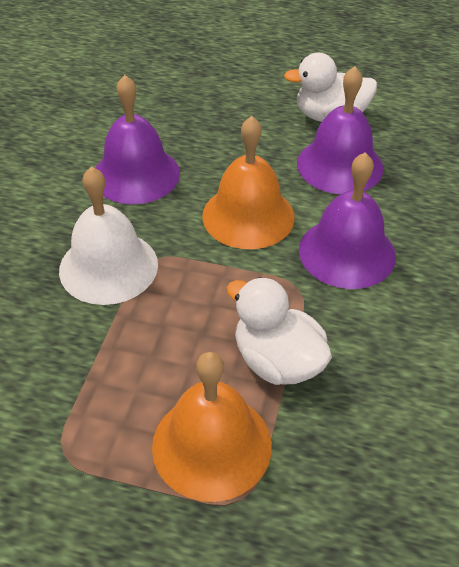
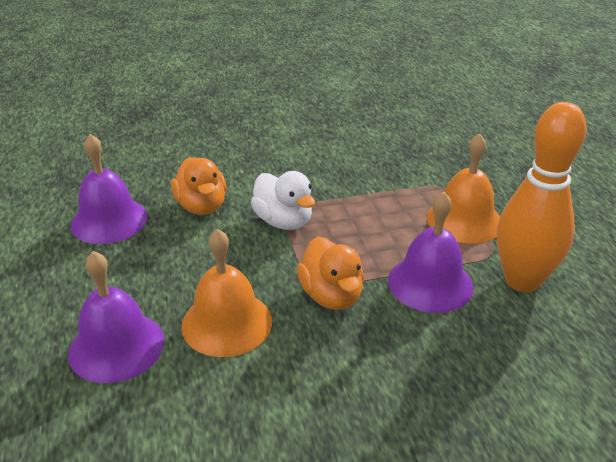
orange bowling pin: 0 -> 1
orange duck: 0 -> 2
white bell: 1 -> 0
white duck: 2 -> 1

